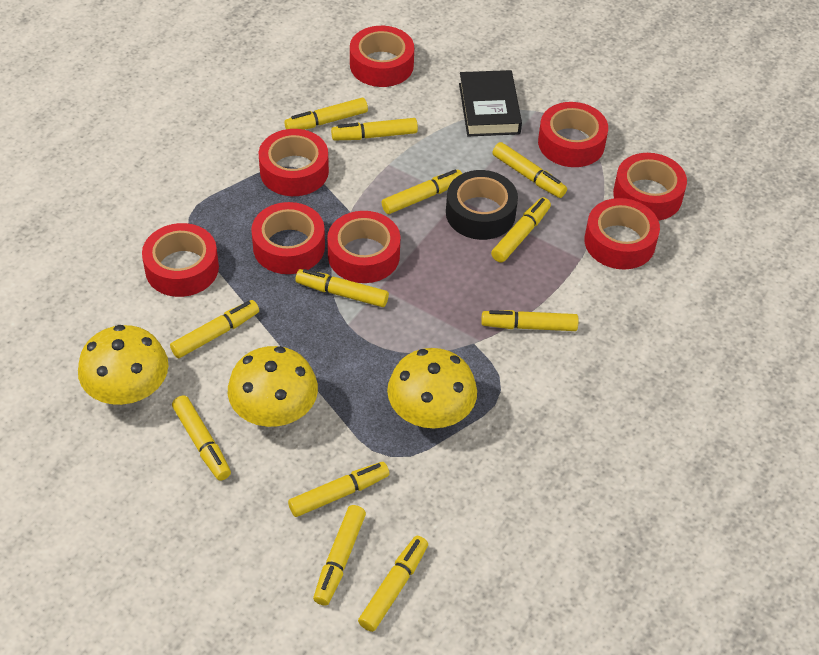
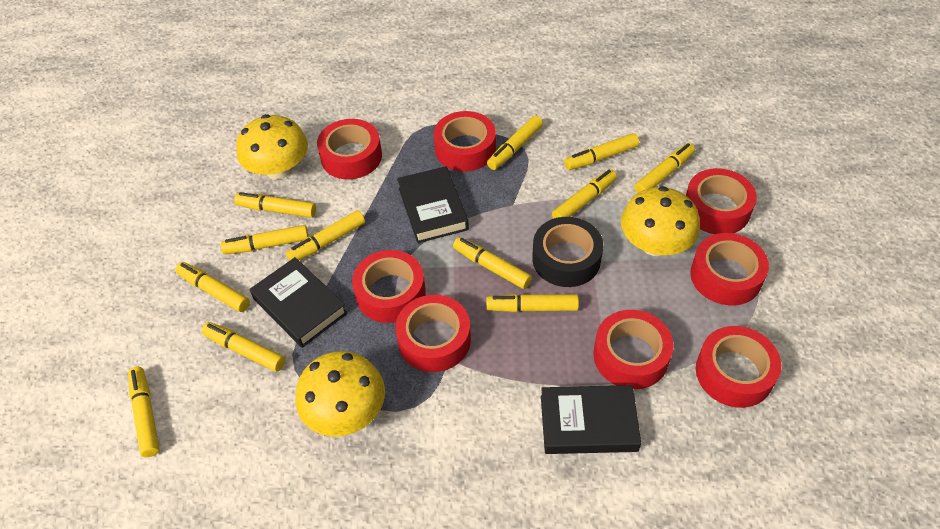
black book: 1 -> 3

